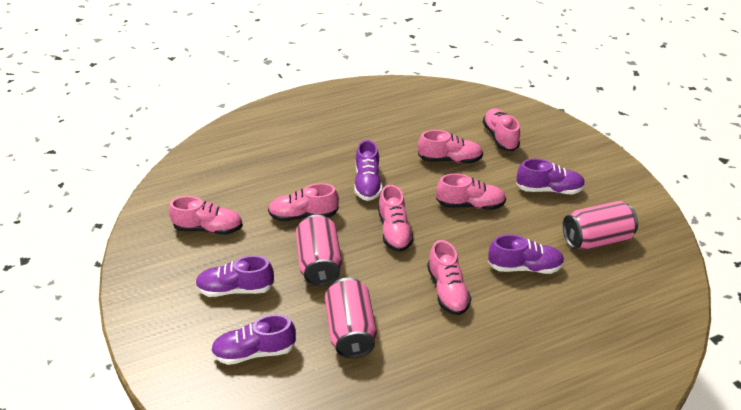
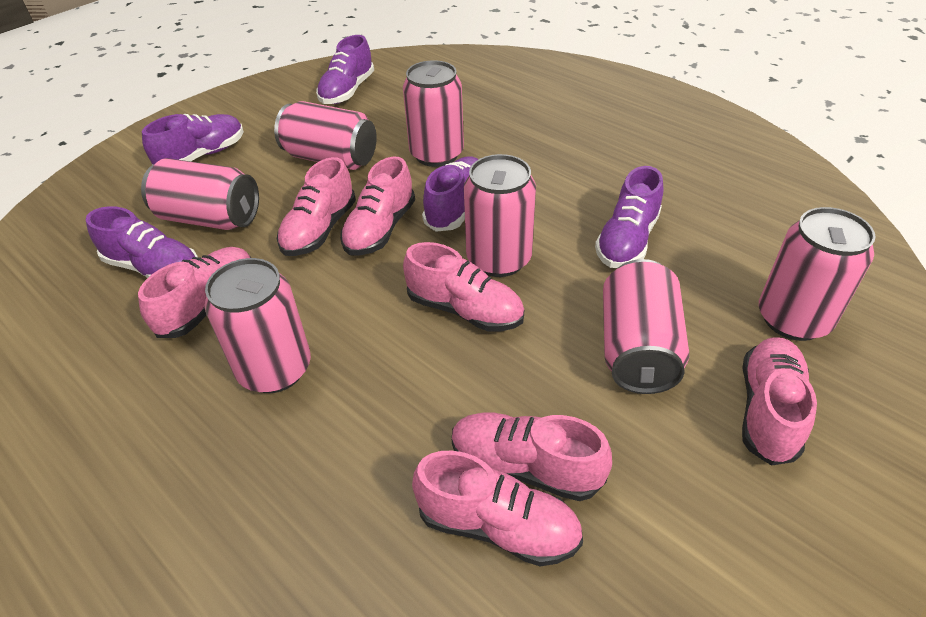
pink can: 3 -> 7

